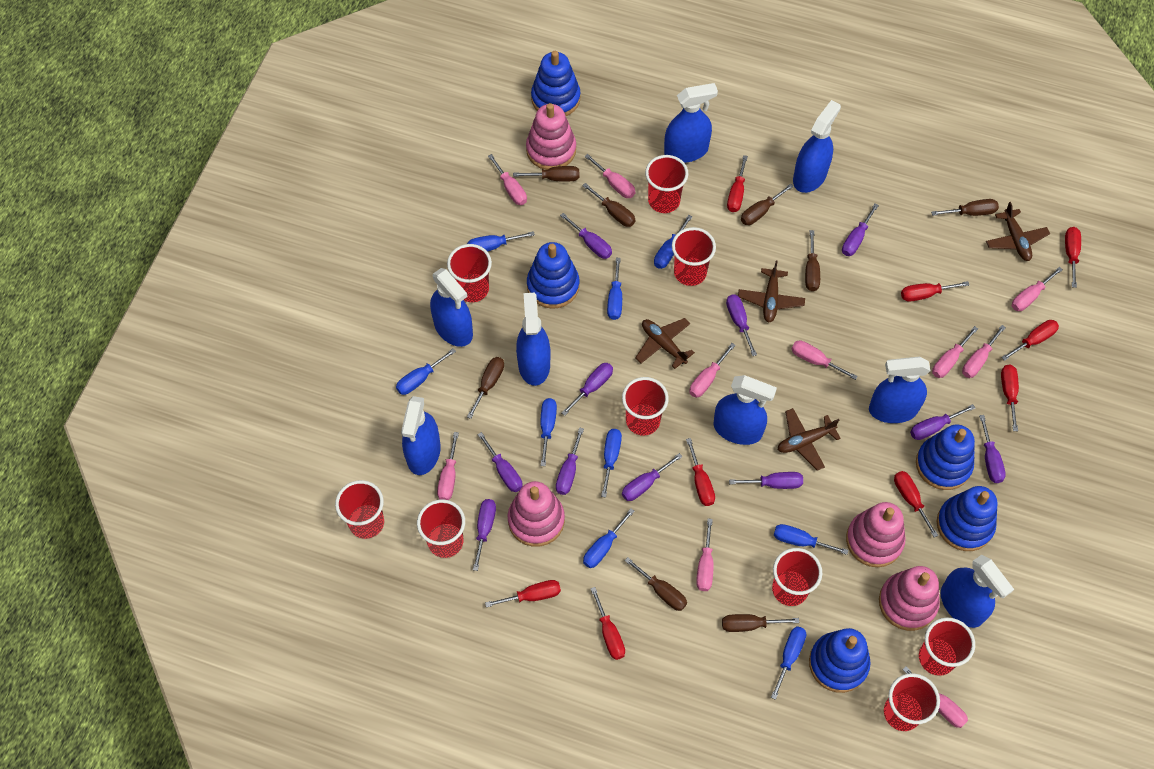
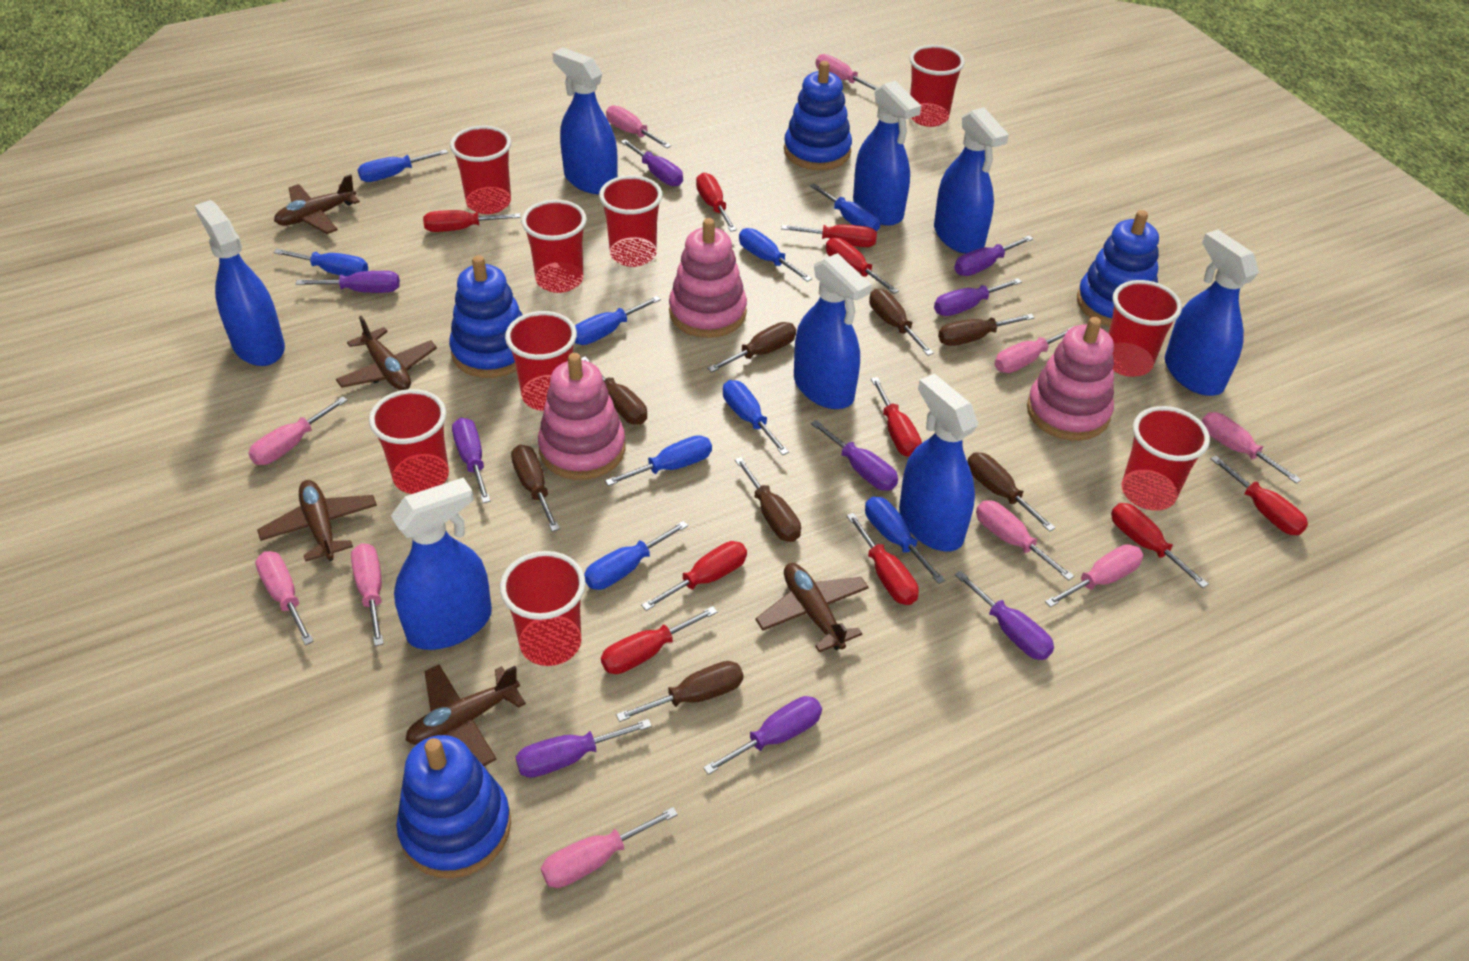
blue stacking toy: 5 -> 4
brown plane: 4 -> 5
pink stacking toy: 4 -> 3
purple screwdriver: 11 -> 9
red screwdriver: 9 -> 10

